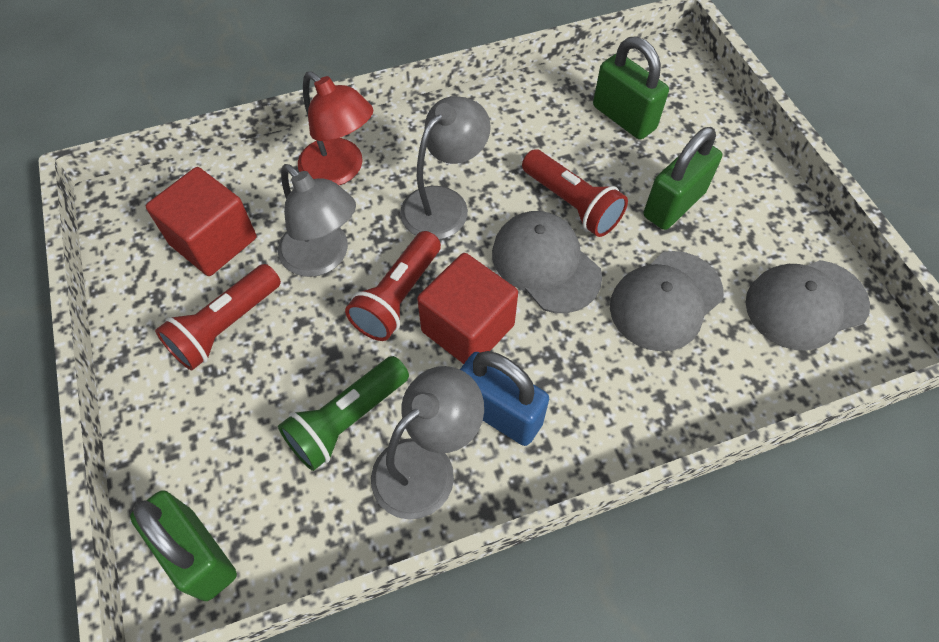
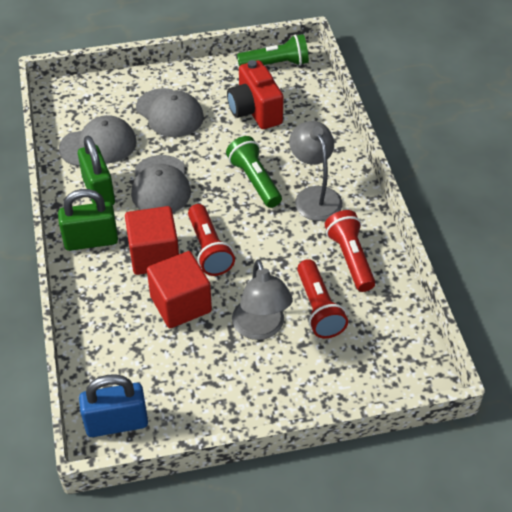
green flashlight: 1 -> 2
green padlock: 3 -> 2
grey lamp: 3 -> 2
red camera: 0 -> 1
red lamp: 1 -> 0

